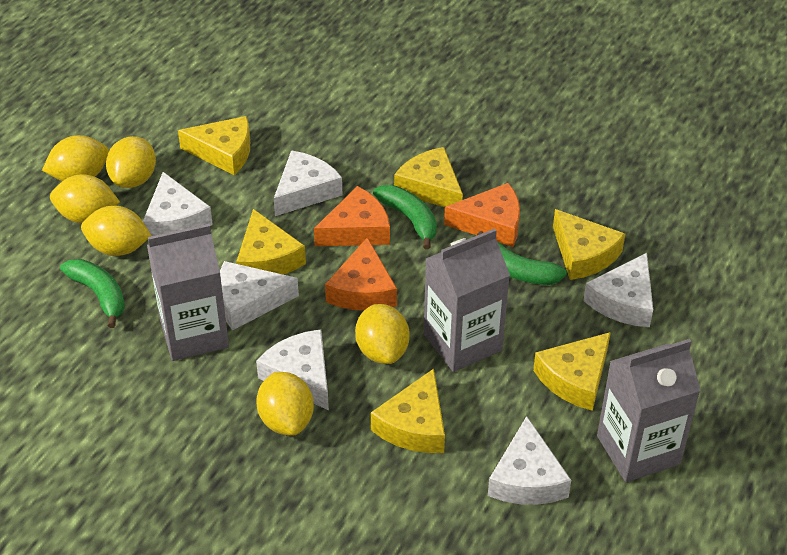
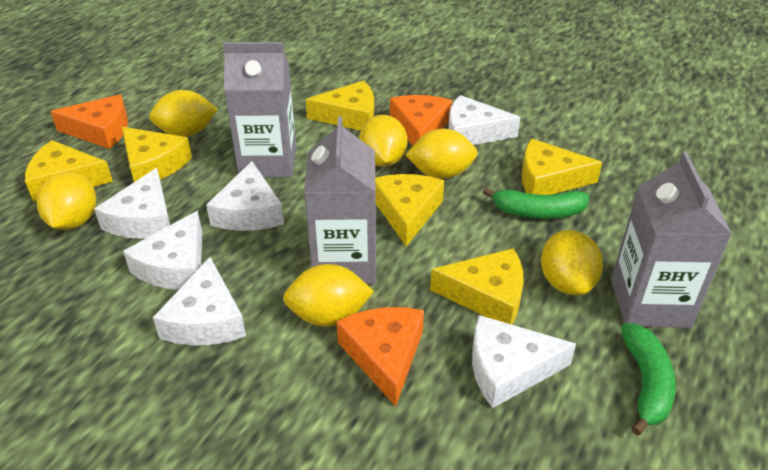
green banana: 3 -> 2

